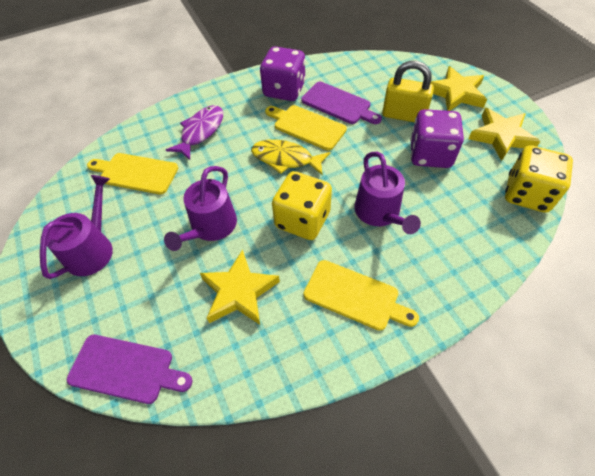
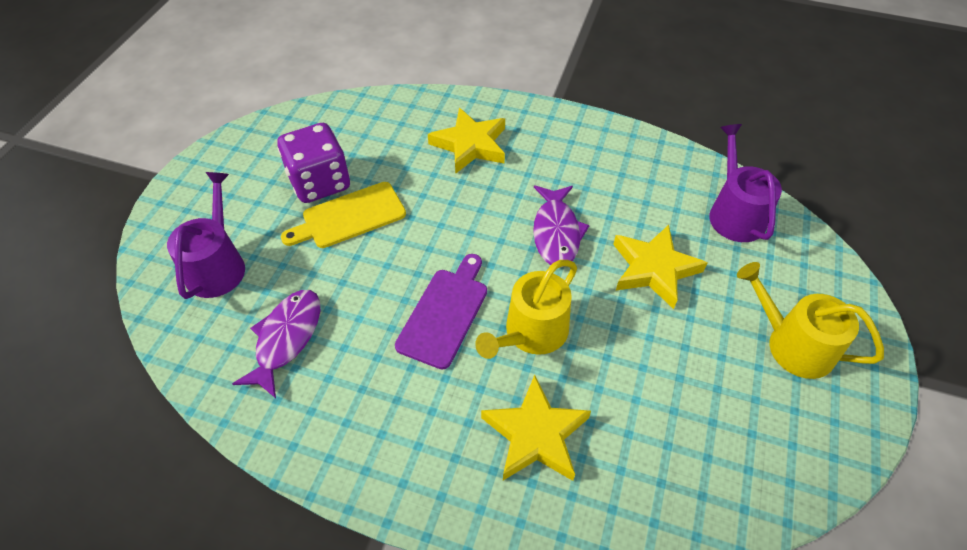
purple cutting board: 2 -> 1
purple dice: 2 -> 1
purple fish: 1 -> 2
purple watering can: 3 -> 2
yellow cutting board: 3 -> 1
yellow dice: 2 -> 0
yellow fish: 1 -> 0
yellow padlock: 1 -> 0
yellow watering can: 0 -> 2

